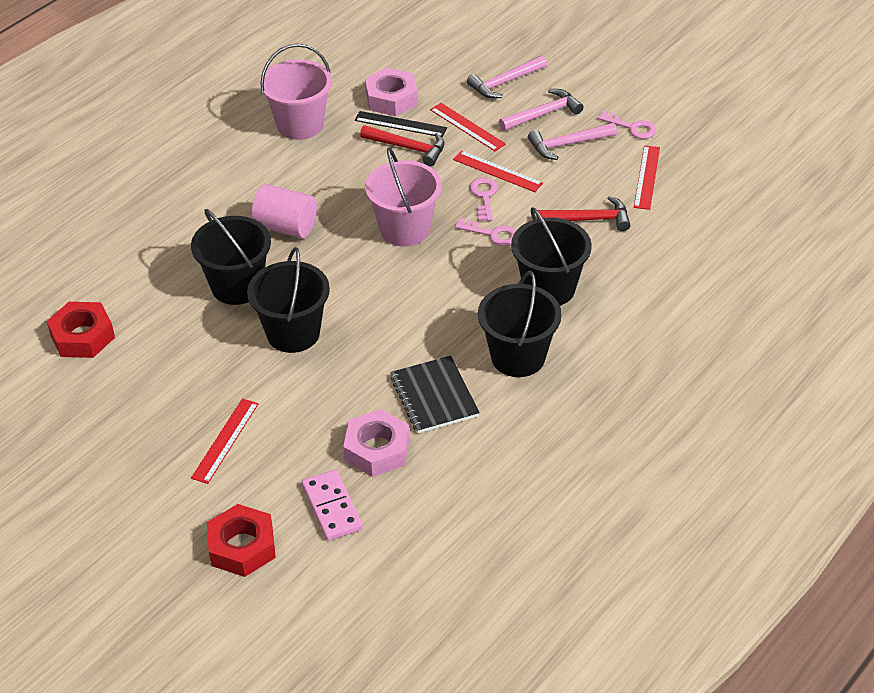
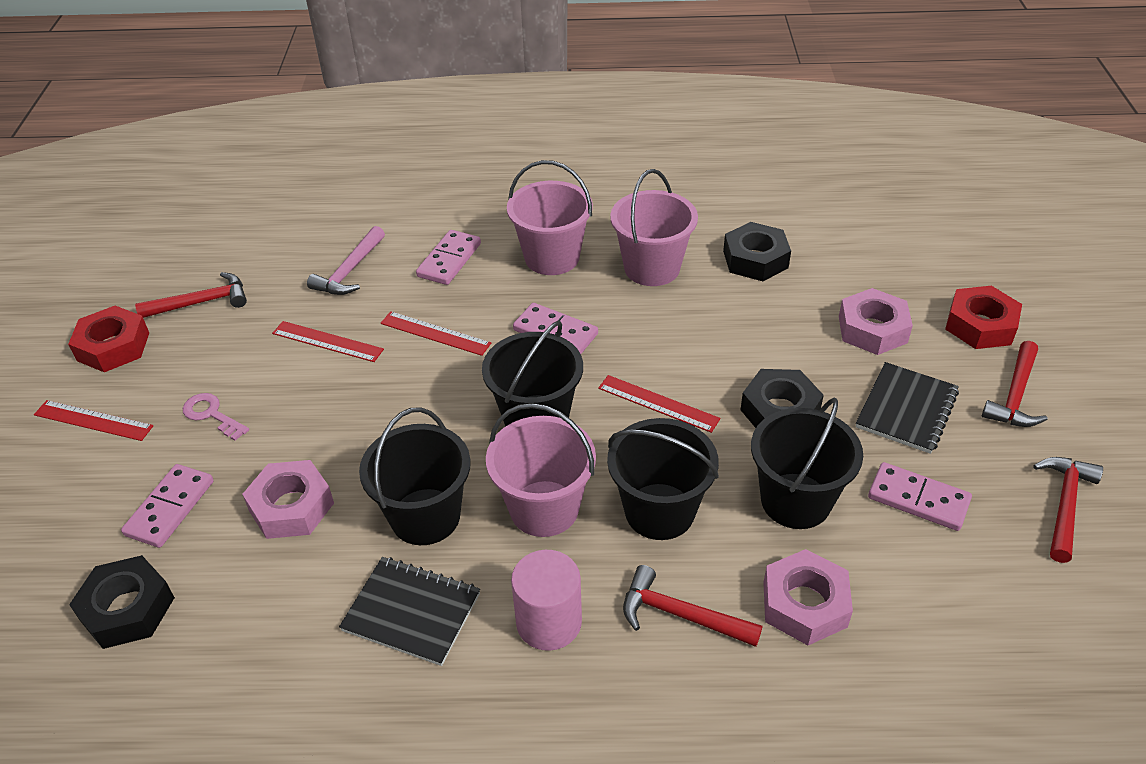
black notebook: 1 -> 2
black nut: 0 -> 3
black ruler: 1 -> 0
pink bucket: 2 -> 3
pink domino: 1 -> 4
pink hammer: 3 -> 1
pink key: 3 -> 1
pink nut: 2 -> 3
red hammer: 2 -> 4

